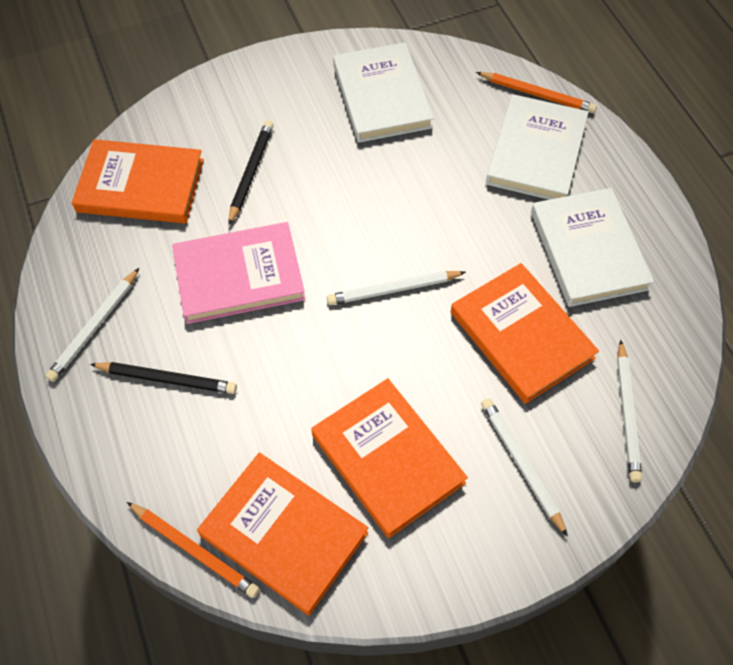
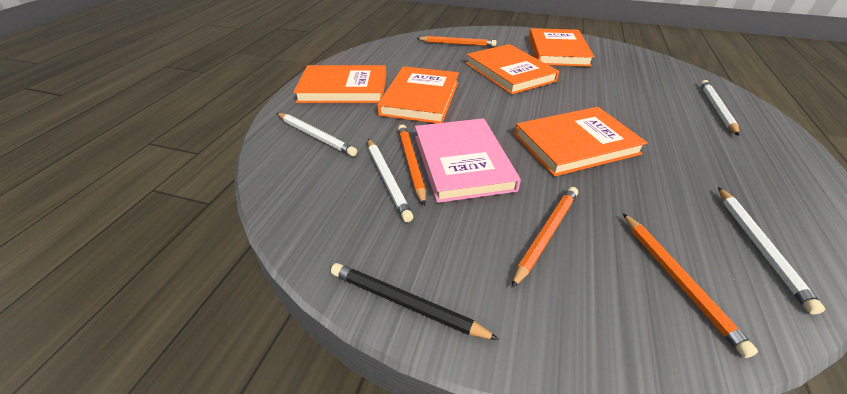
black pencil: 2 -> 1
orange book: 4 -> 5
orange pencil: 2 -> 4
white book: 3 -> 0

